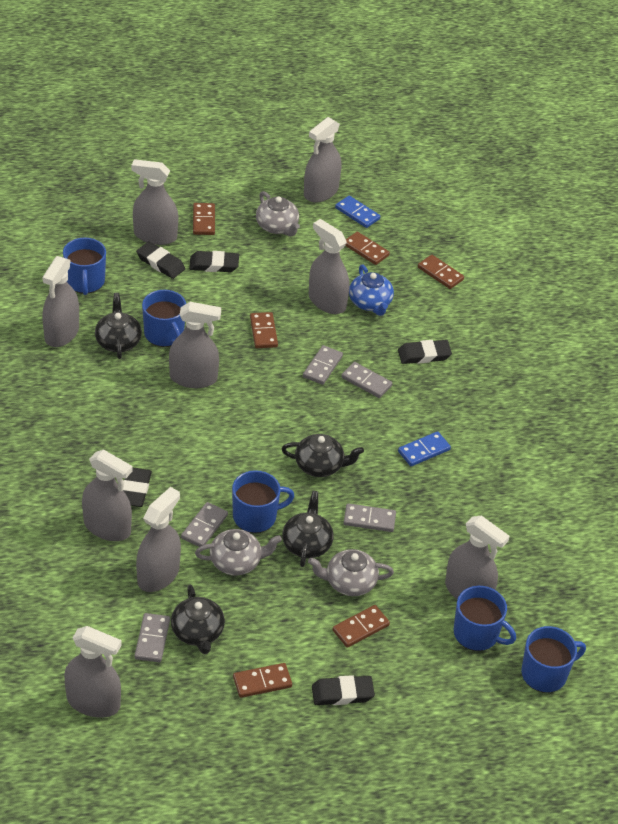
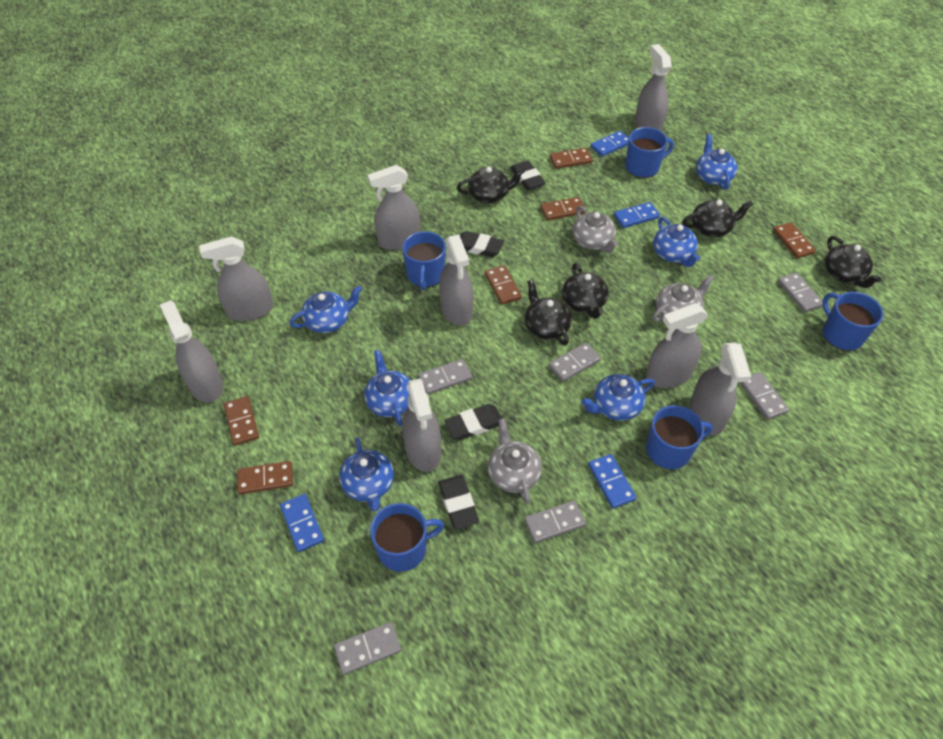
black eraser: 5 -> 4
black teapot: 4 -> 5
blue domino: 2 -> 4
blue teapot: 1 -> 6
grey domino: 5 -> 6
grey spray bottle: 9 -> 8

